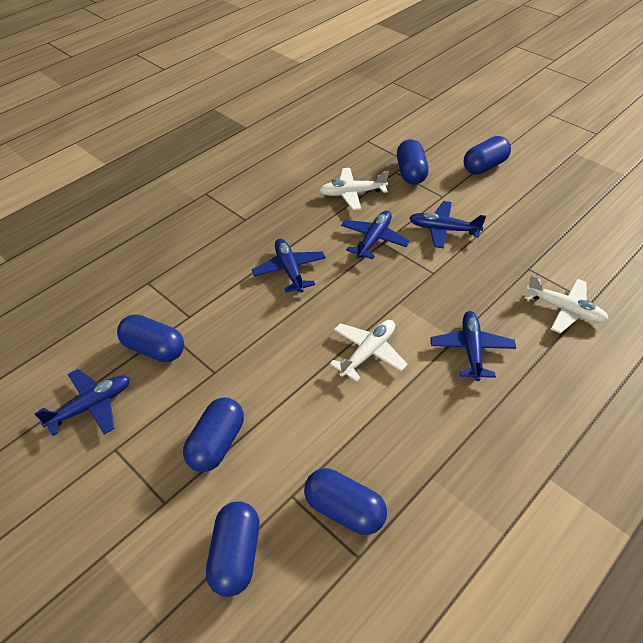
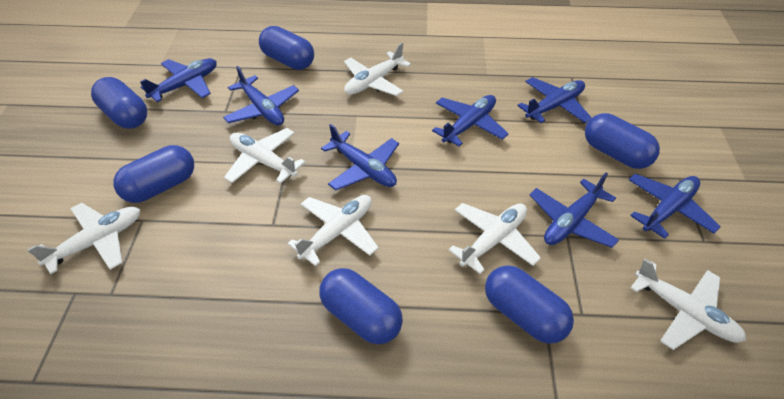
blue plane: 5 -> 7
white plane: 3 -> 6

